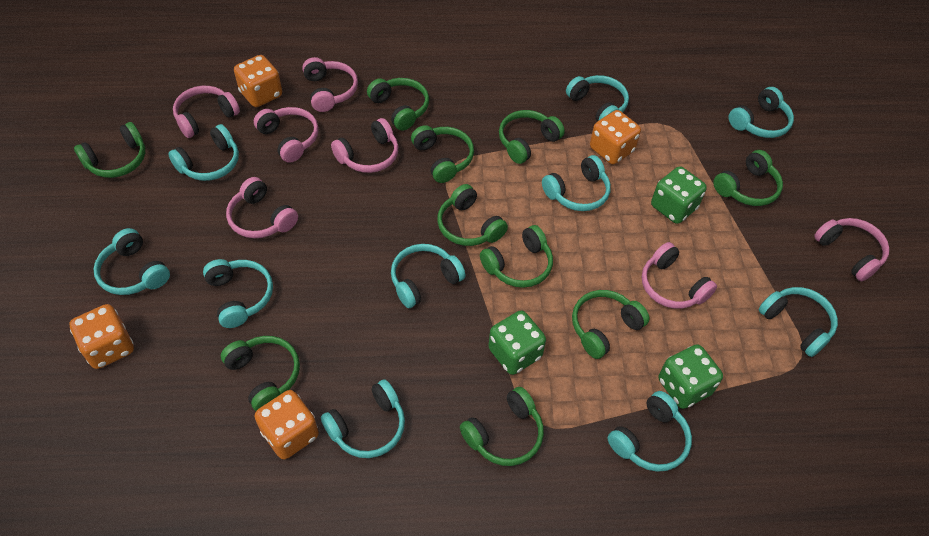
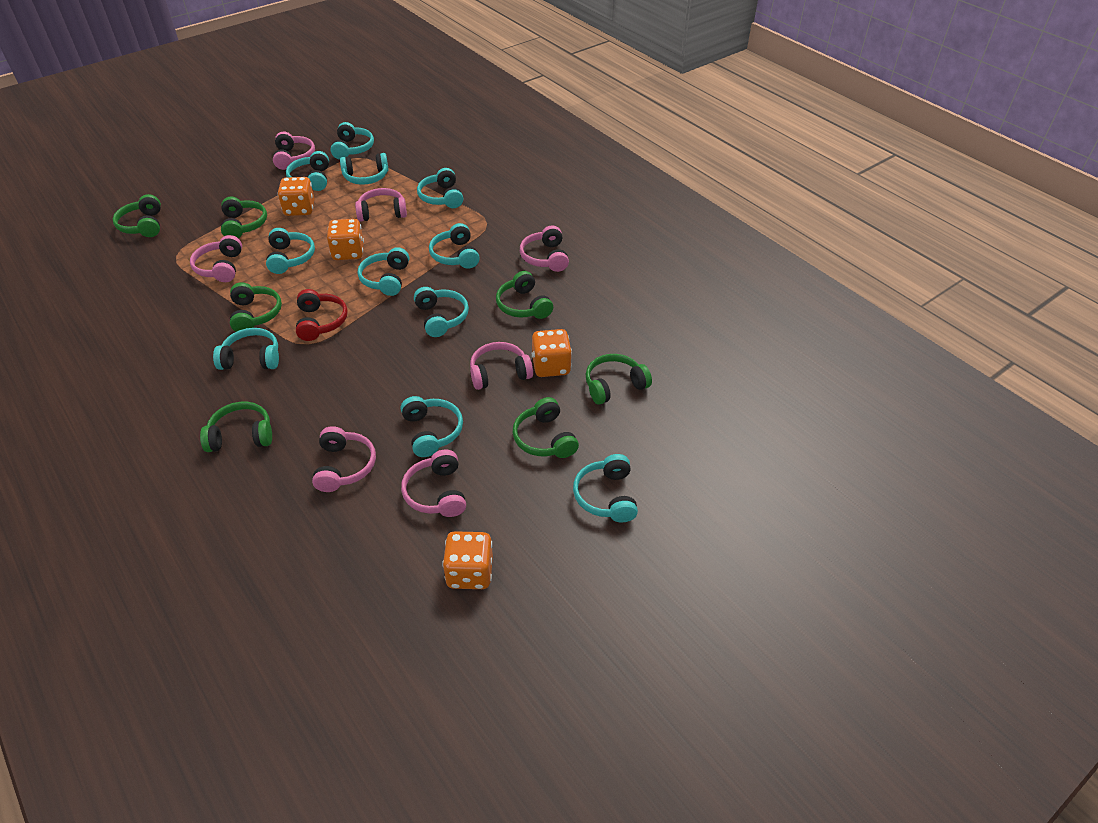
green dice: 3 -> 0
green headphones: 10 -> 7
red headphones: 0 -> 1
turquoise headphones: 10 -> 11

